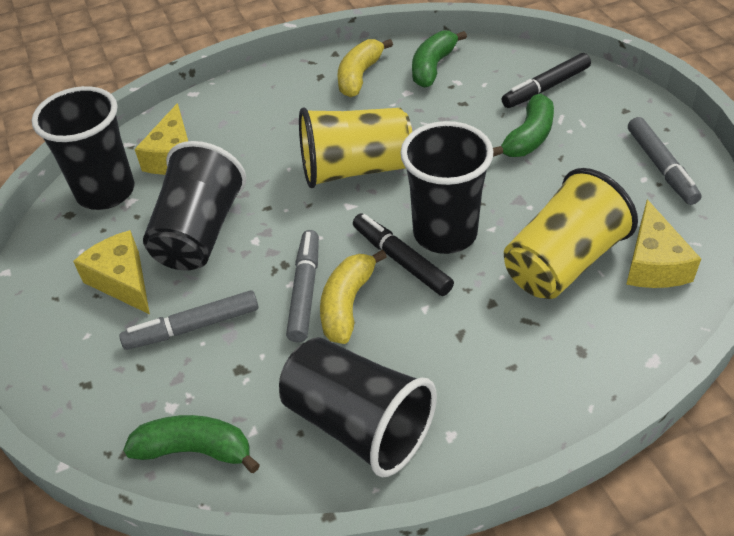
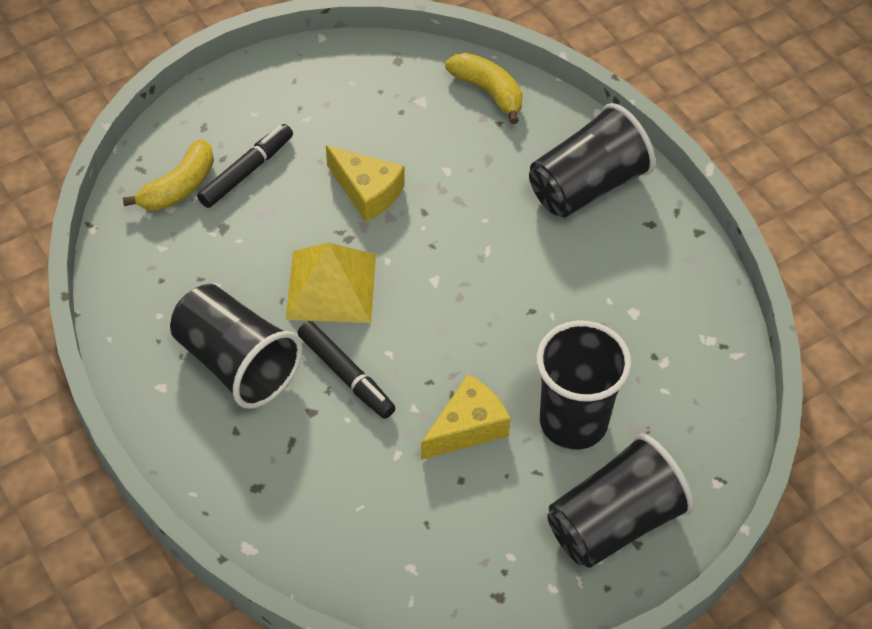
green banana: 3 -> 0
grey marker: 3 -> 0
yellow cheese: 3 -> 2
yellow cup: 2 -> 0
yellow pyramid: 0 -> 1

